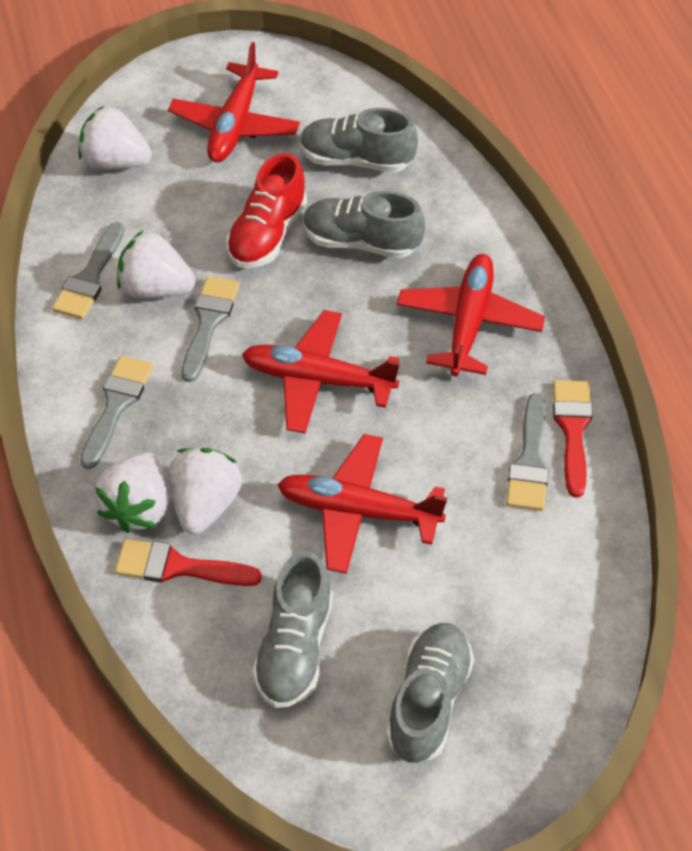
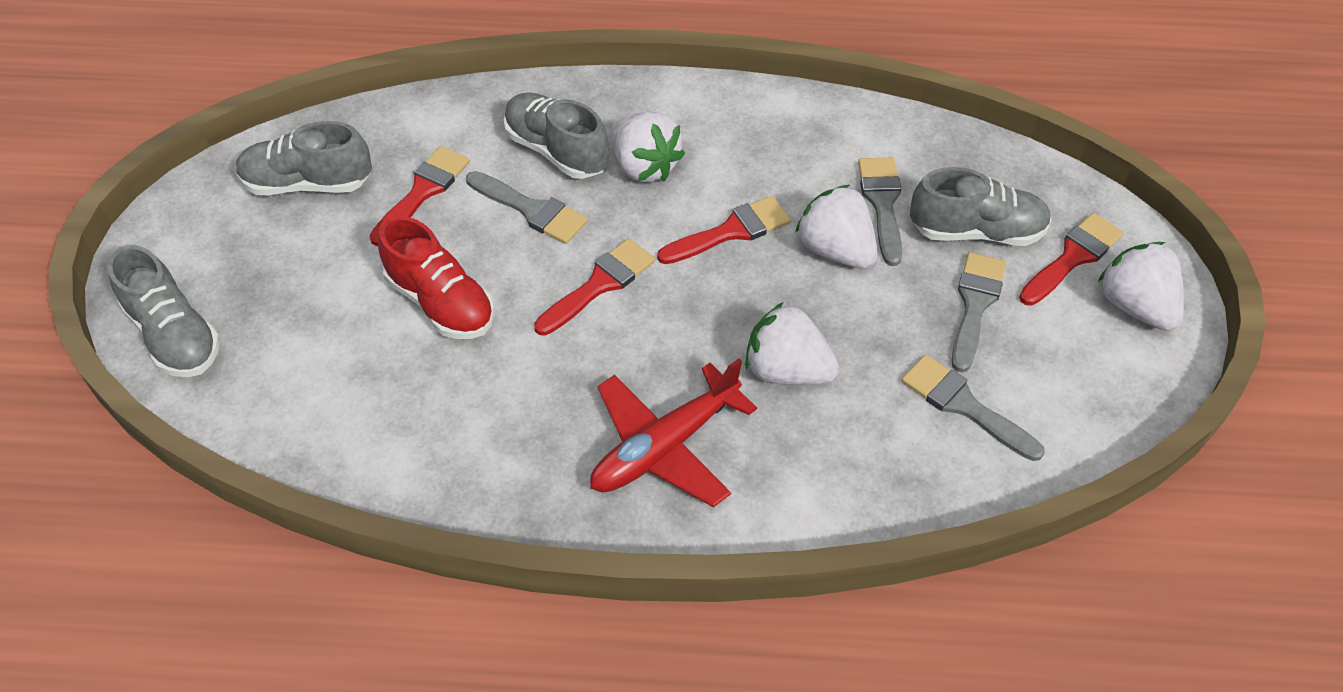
red brush: 2 -> 4
red plane: 4 -> 1

